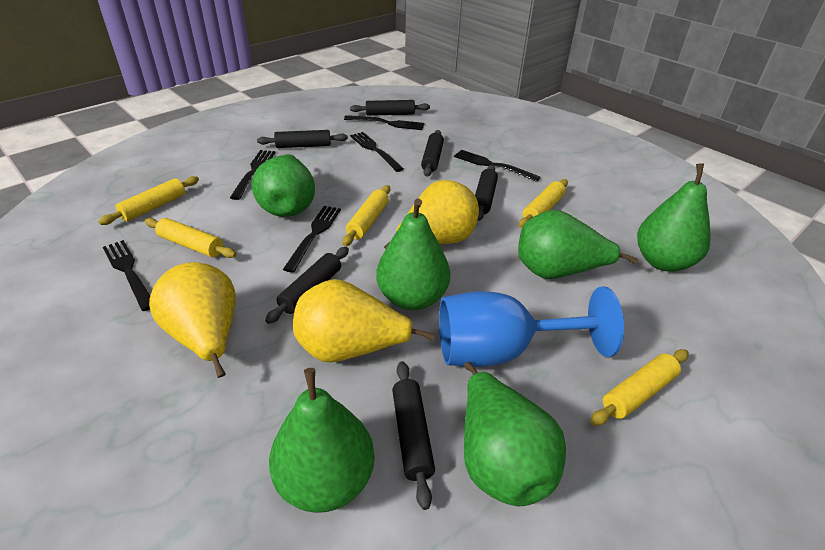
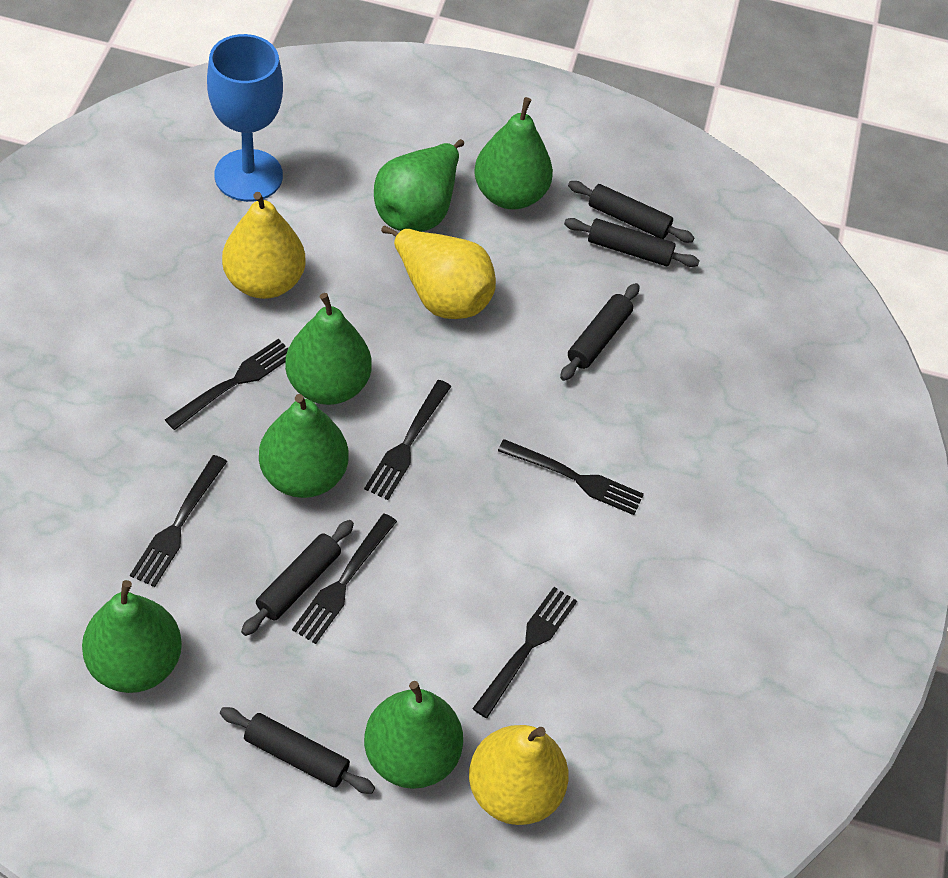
black rolling pin: 6 -> 5
yellow rolling pin: 5 -> 0

